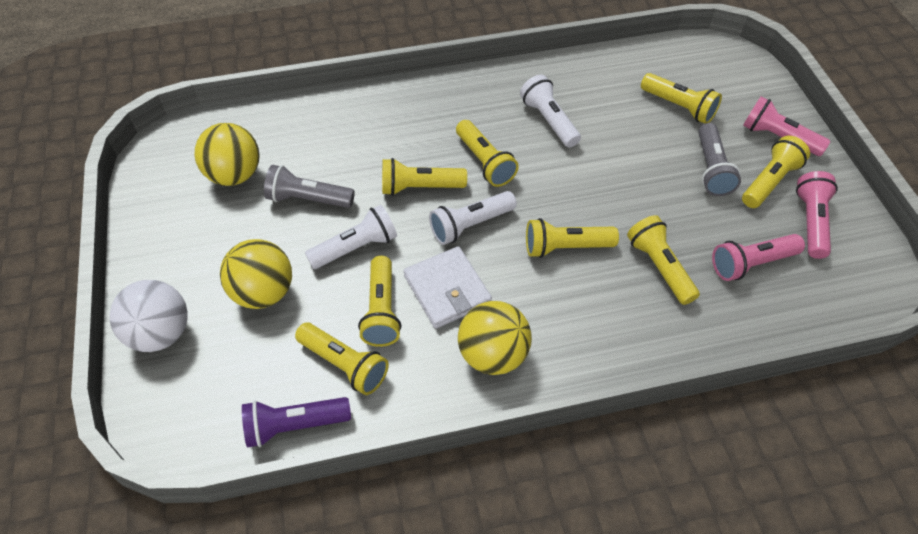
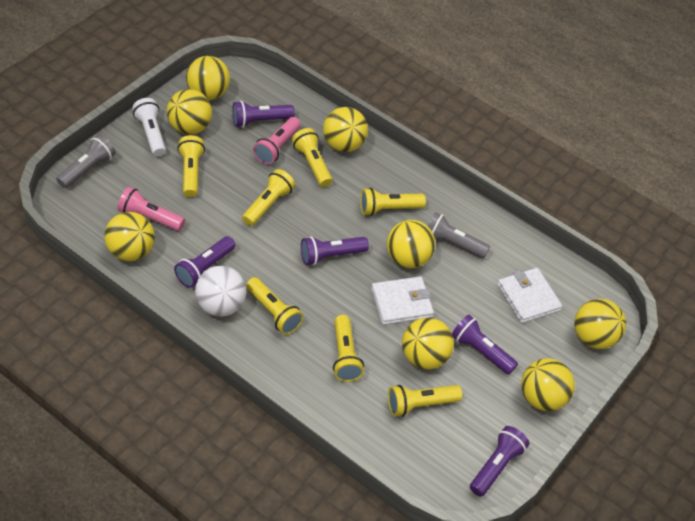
pink flashlight: 3 -> 2
purple flashlight: 1 -> 5
white flashlight: 3 -> 1
white wallet: 1 -> 2
yellow ball: 3 -> 8
yellow flashlight: 8 -> 7

